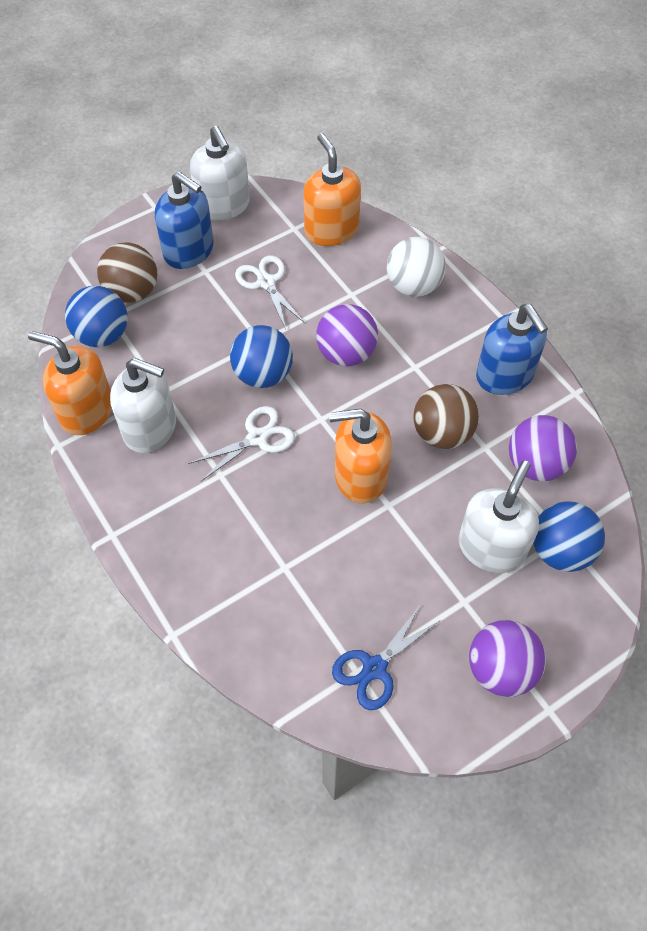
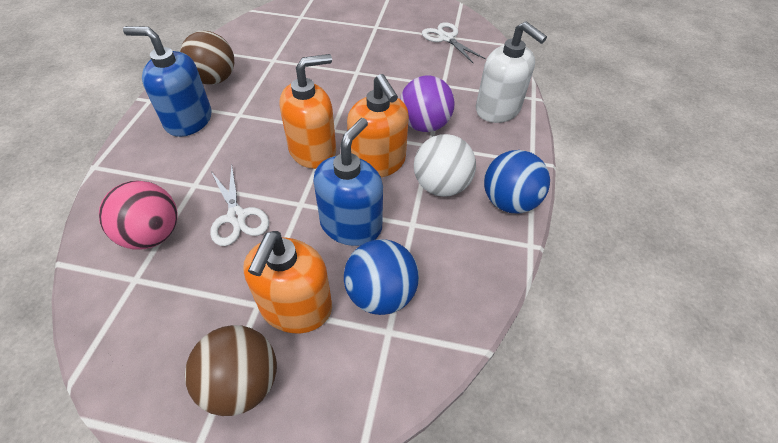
blue ball: 3 -> 2
blue scissors: 1 -> 0
pink ball: 0 -> 1
purple ball: 3 -> 1
white soap dispenser: 3 -> 1

